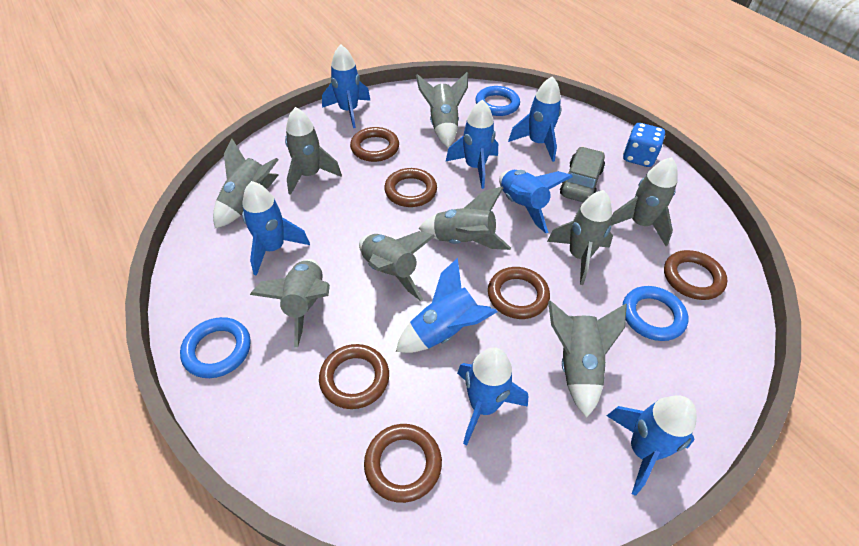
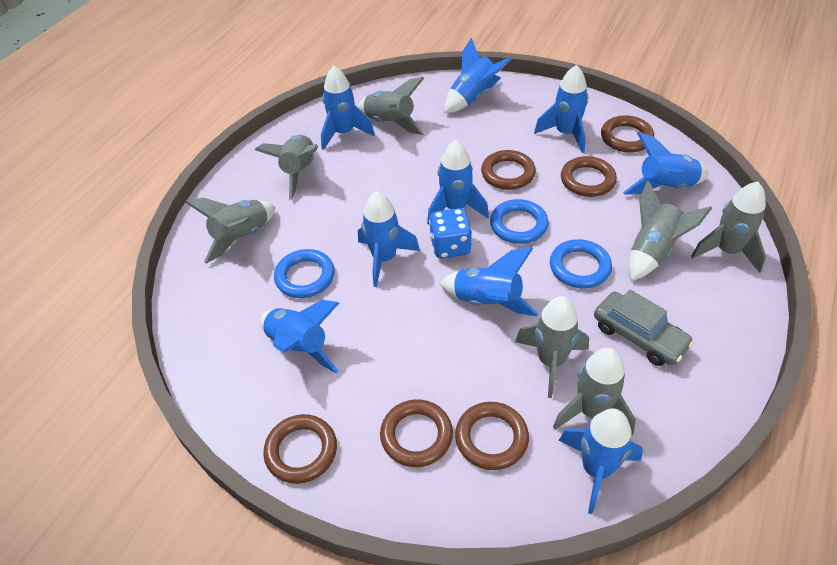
blue rocket: 8 -> 9
grey rocket: 9 -> 7

